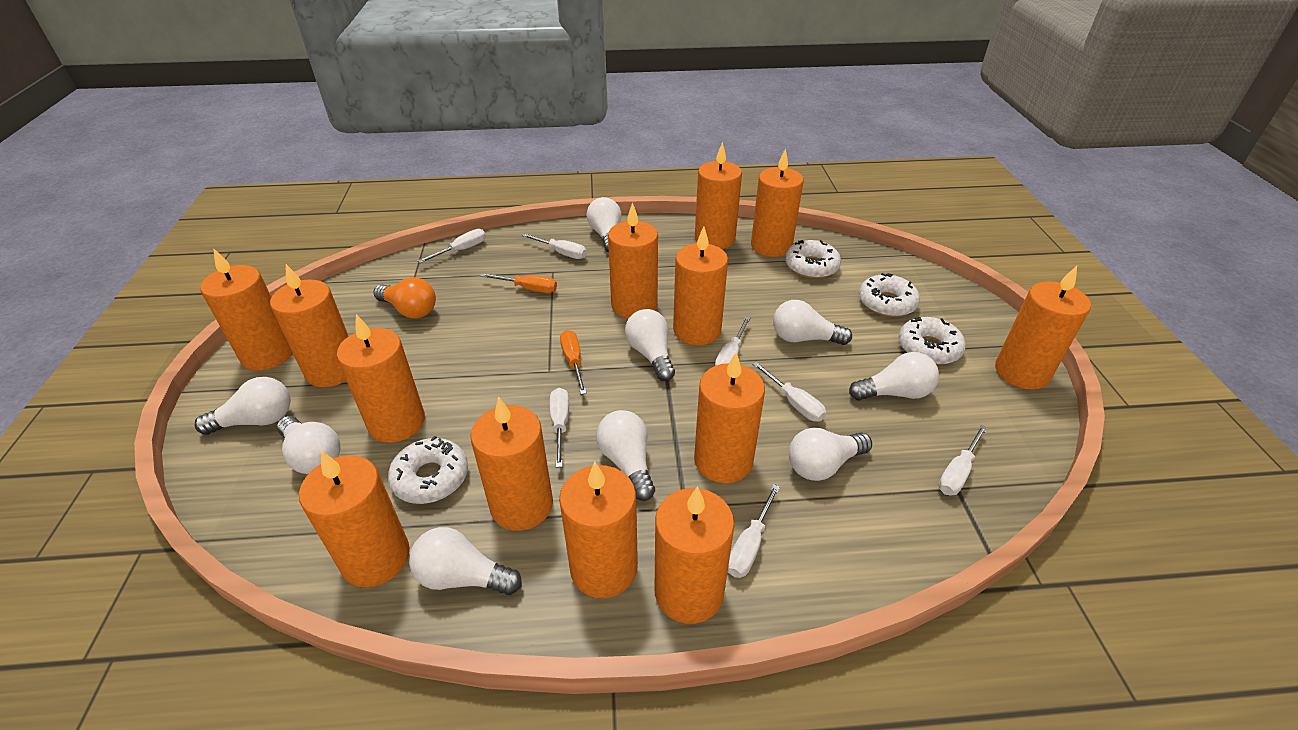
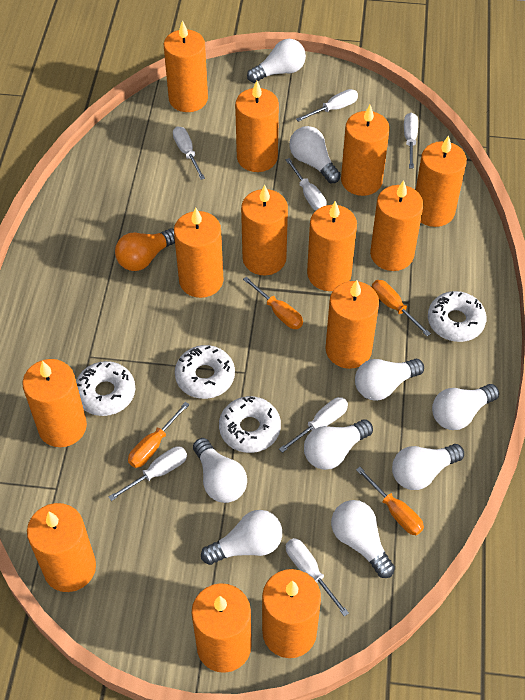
orange screwdriver: 2 -> 4

